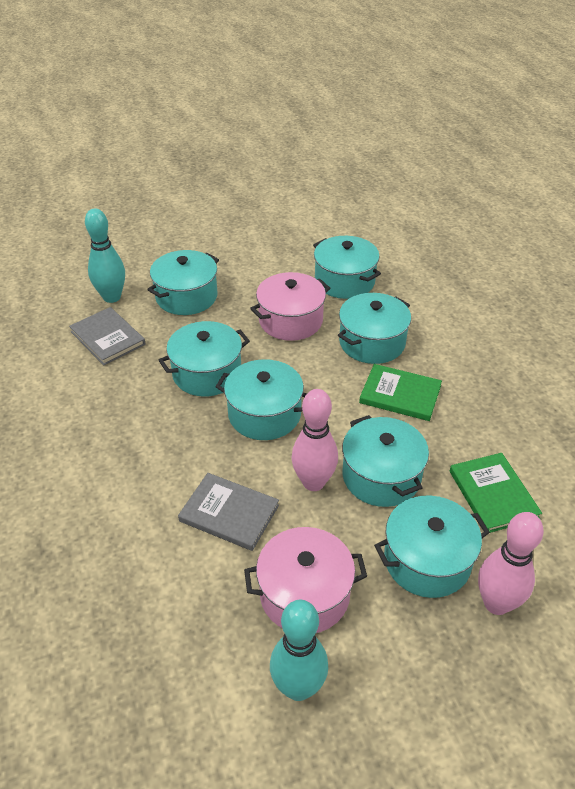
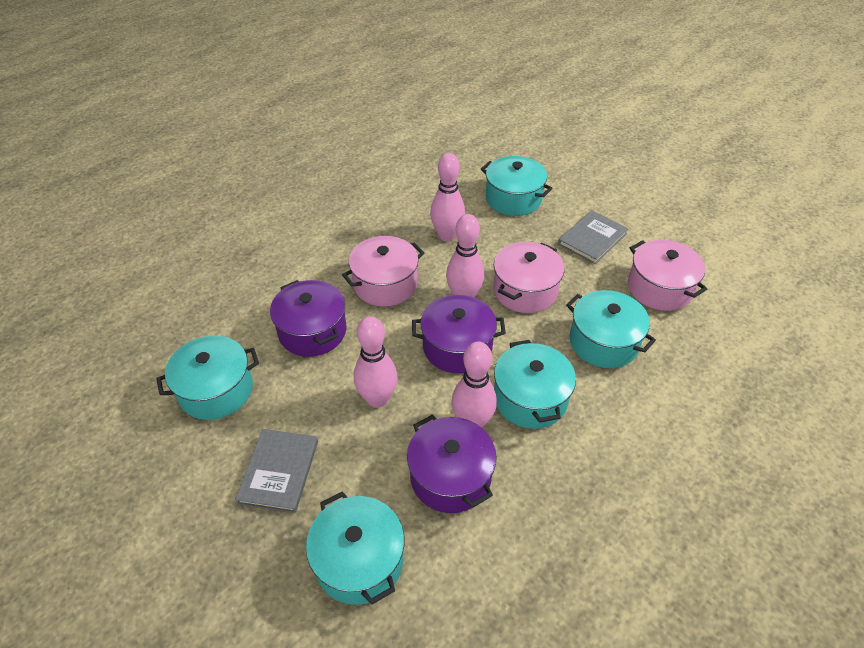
green book: 2 -> 0
pink bowling pin: 2 -> 4
pink pot: 2 -> 3
purple pot: 0 -> 3
turquoise bowling pin: 2 -> 0
turquoise pot: 7 -> 5

